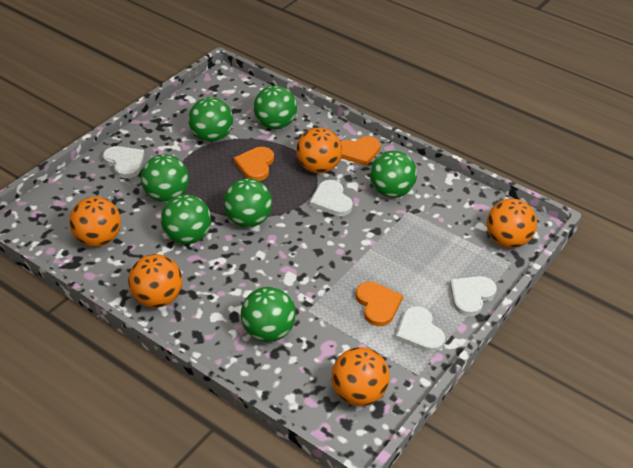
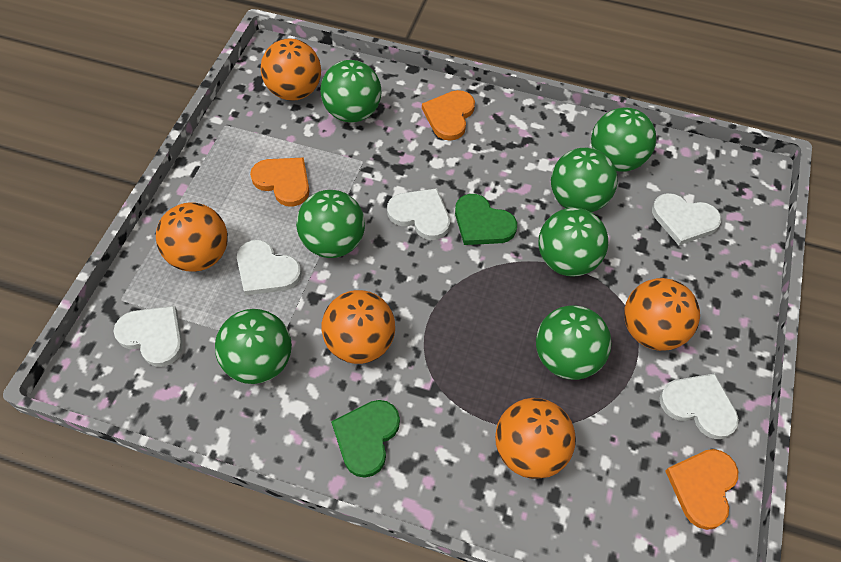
green heart: 0 -> 2
white heart: 4 -> 5

